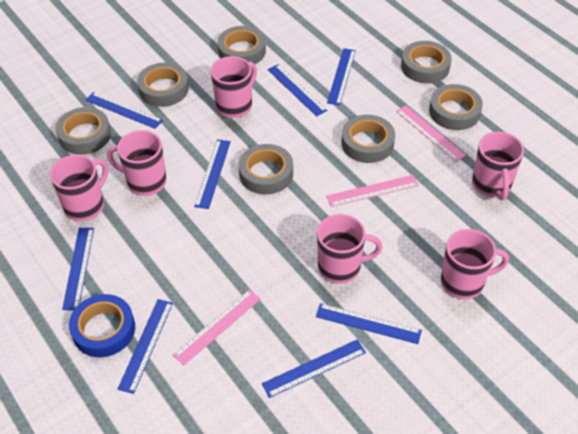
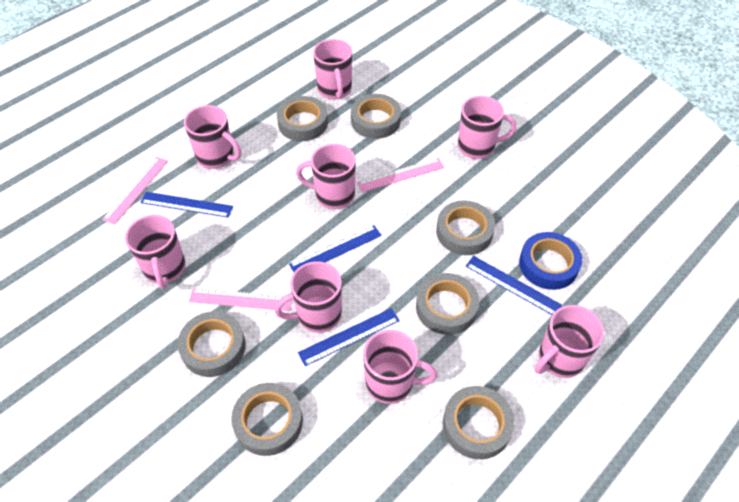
blue ruler: 8 -> 4
pink mug: 6 -> 8

